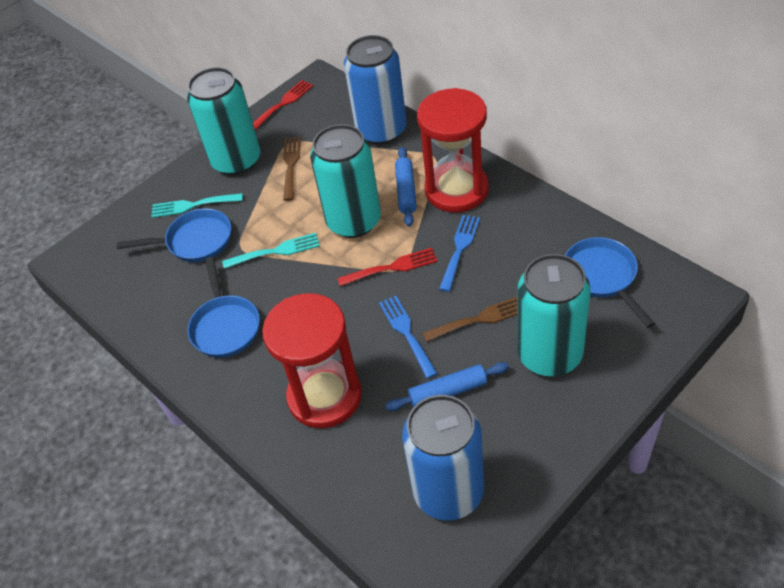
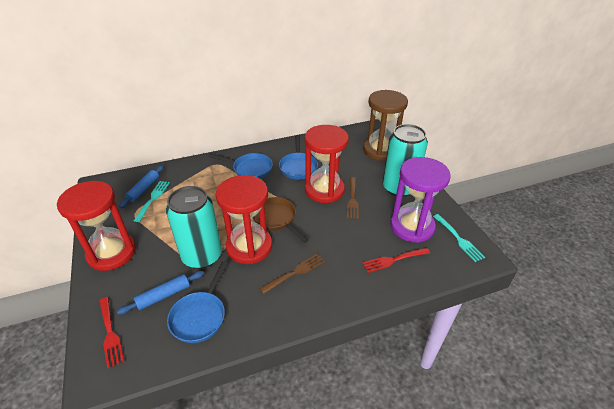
blue can: 2 -> 0
blue fork: 2 -> 0
brown hourglass: 0 -> 1
brown pan: 0 -> 1
purple hourglass: 0 -> 1
red hourglass: 2 -> 3
turquoise can: 3 -> 2

